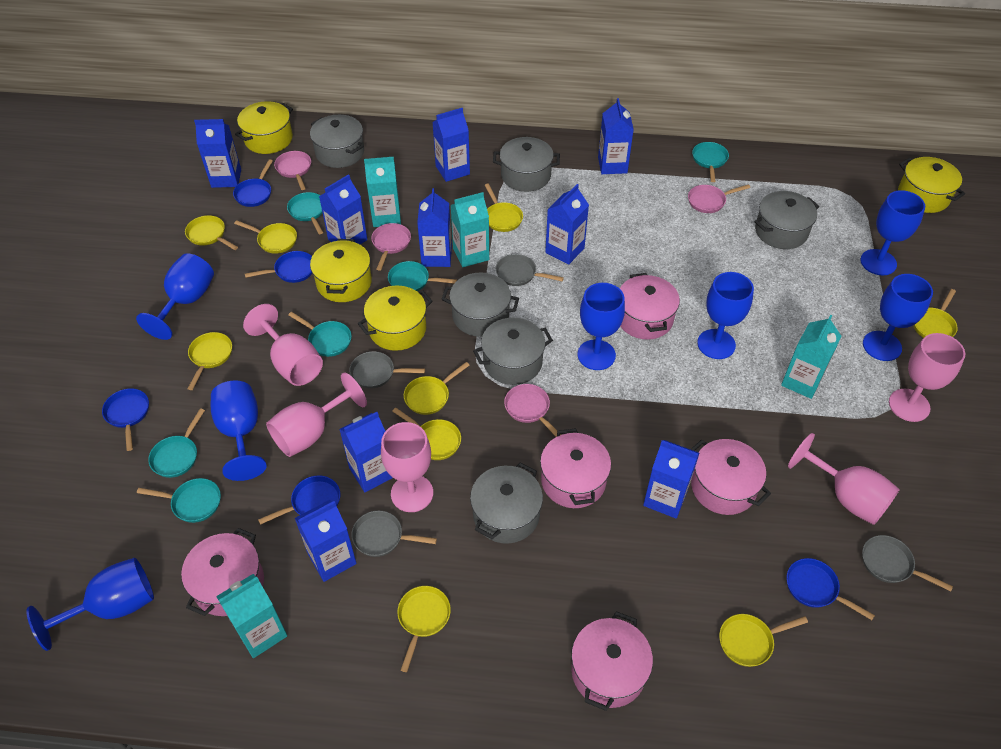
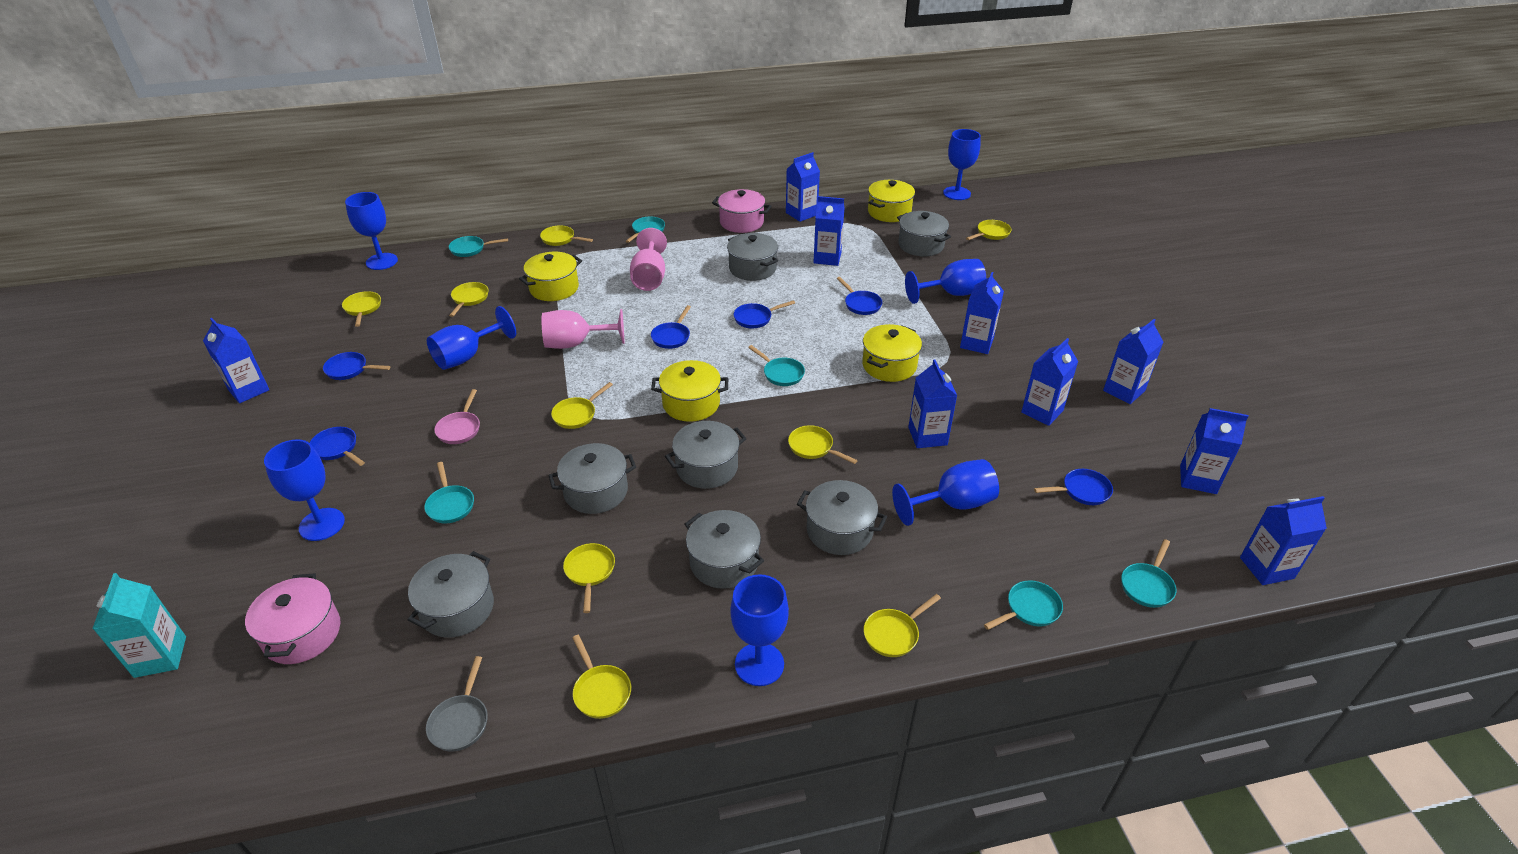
blue pan: 5 -> 6
grey pan: 4 -> 1
grey pot: 6 -> 7
pink goblet: 5 -> 2
pink pan: 4 -> 1
pink pot: 5 -> 2
turquoise carton: 4 -> 1

